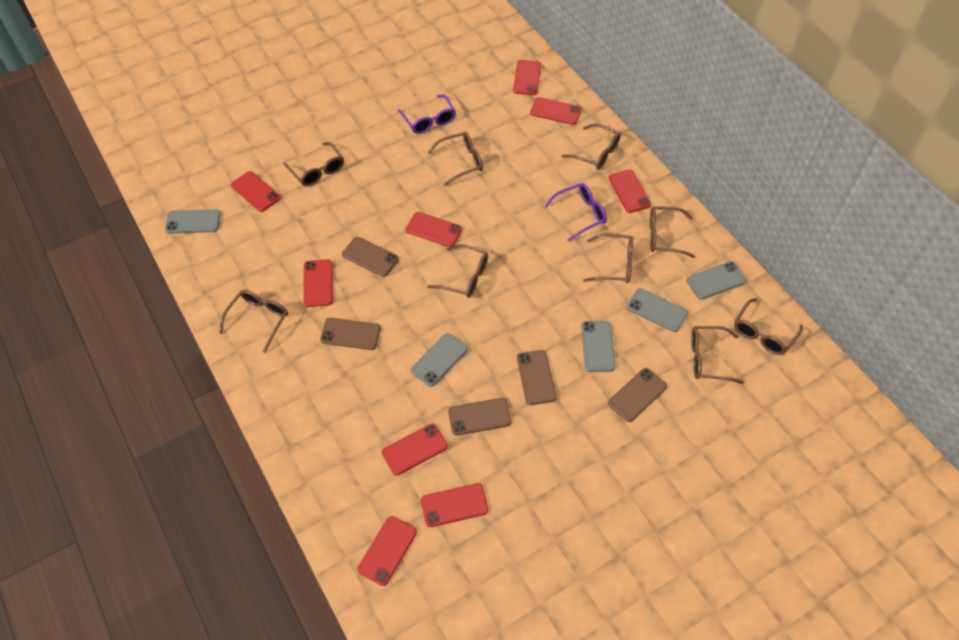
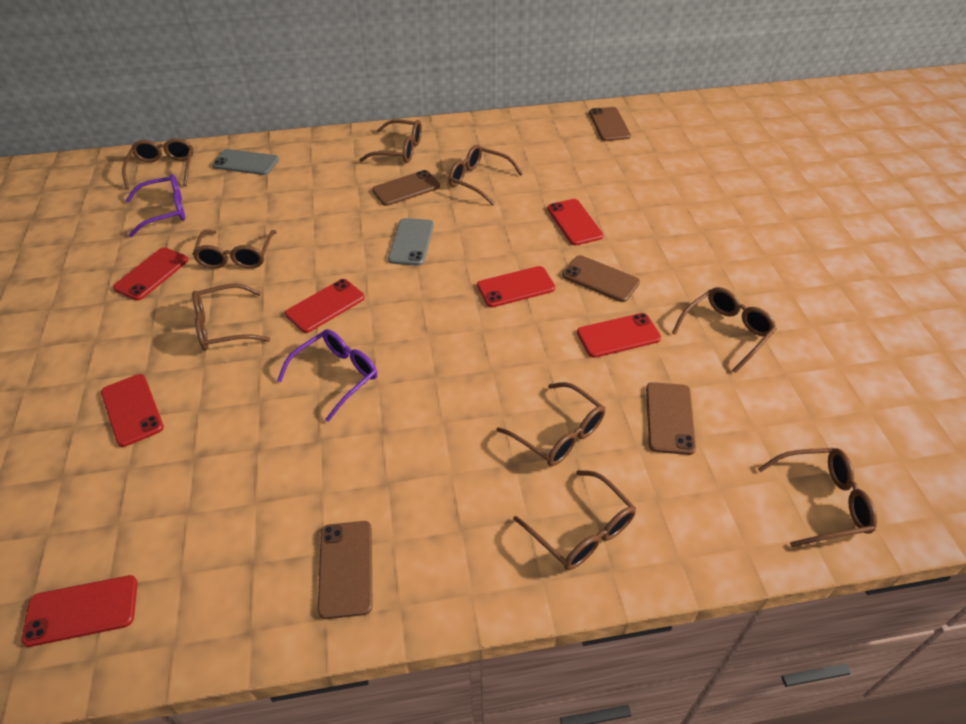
grey phone: 5 -> 2
red phone: 9 -> 7

